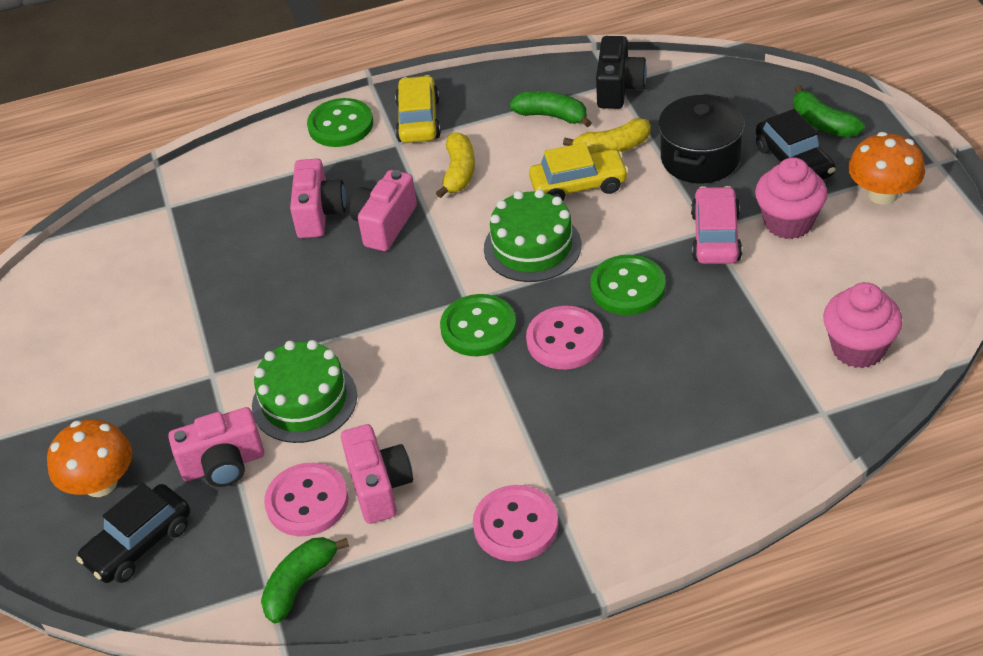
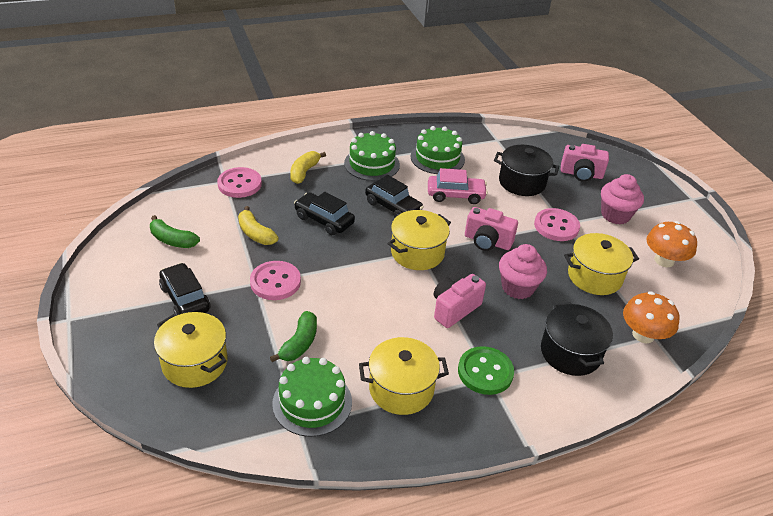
black camera: 1 -> 0
black car: 2 -> 3
black pot: 1 -> 2
green banana: 3 -> 2
green button: 3 -> 1
green cake: 2 -> 3
pink camera: 4 -> 3
yellow car: 2 -> 0
yellow pot: 0 -> 4

